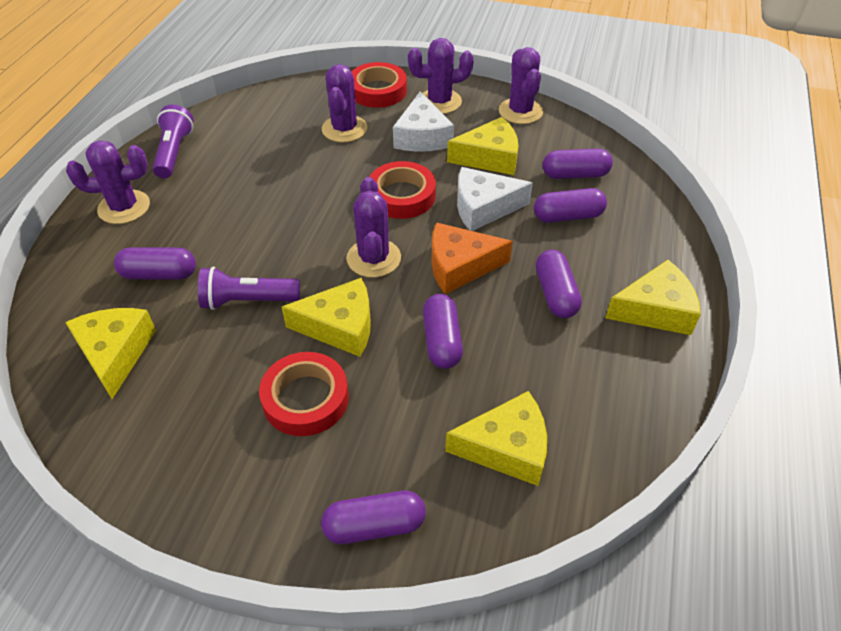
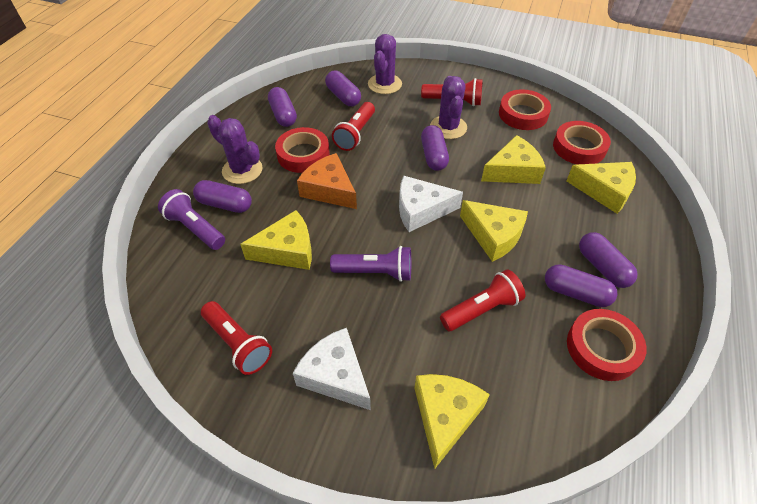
purple cactus: 5 -> 3
red flashlight: 0 -> 4
red tape: 3 -> 4

